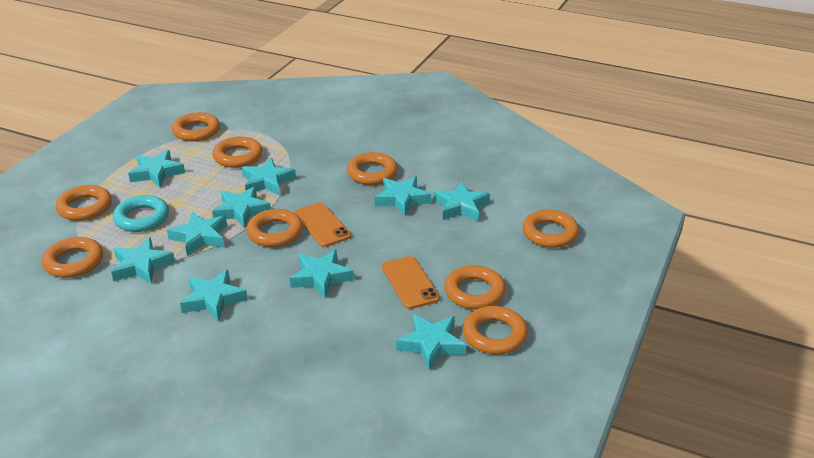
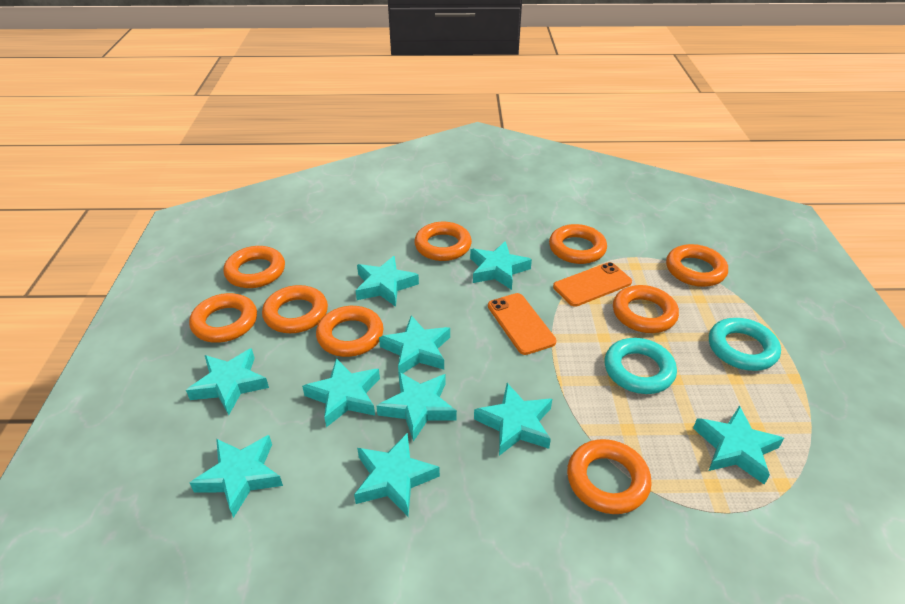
turquoise ring: 1 -> 2

